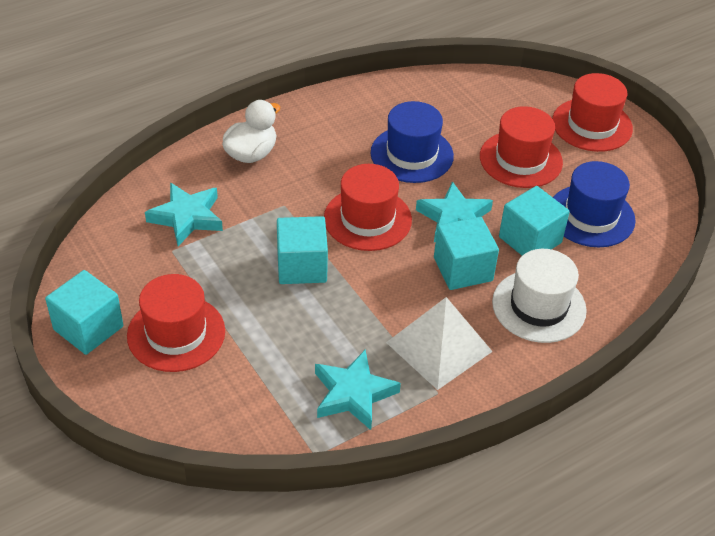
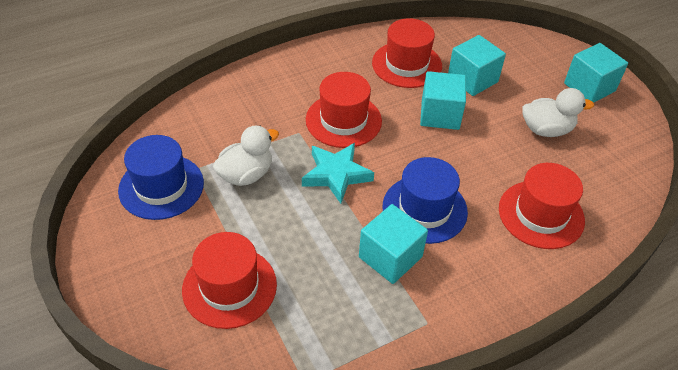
turquoise star: 3 -> 1
white duck: 1 -> 2
white hat: 1 -> 0
white pyramid: 1 -> 0

